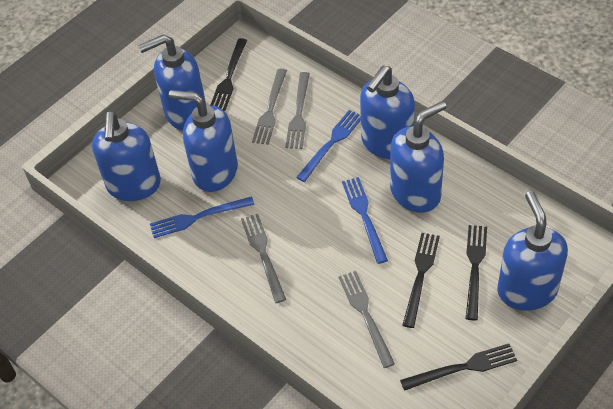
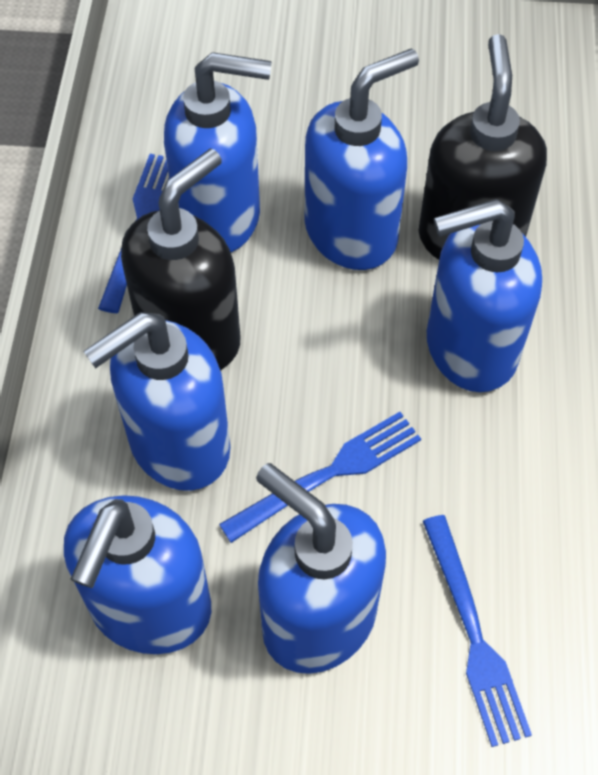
black fork: 4 -> 0
black soap dispenser: 0 -> 2
grey fork: 4 -> 0

